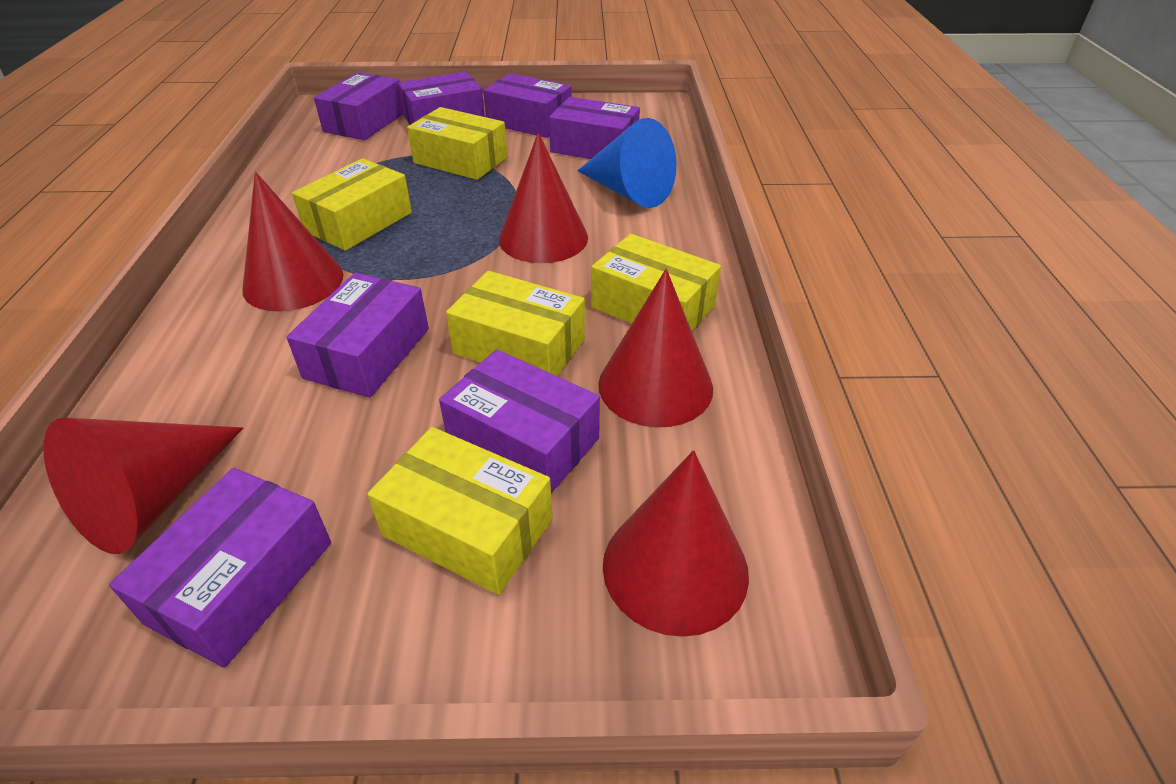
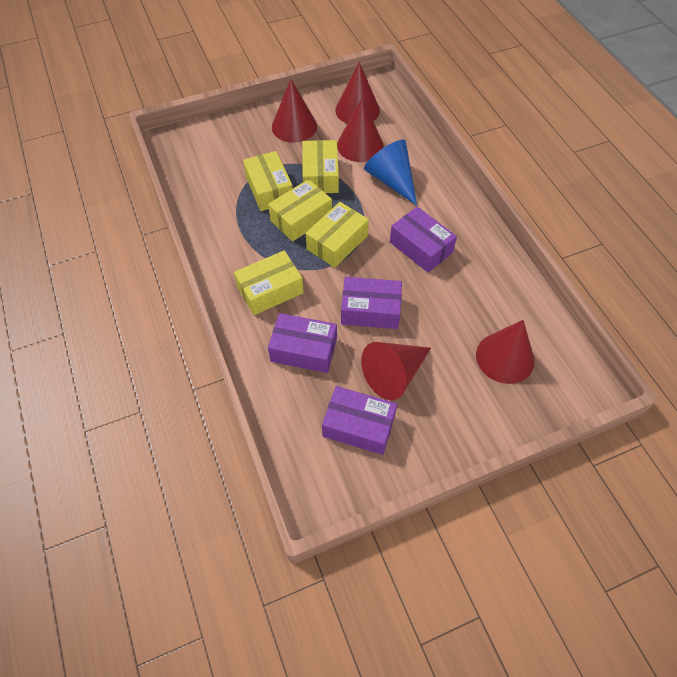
purple box: 7 -> 4

